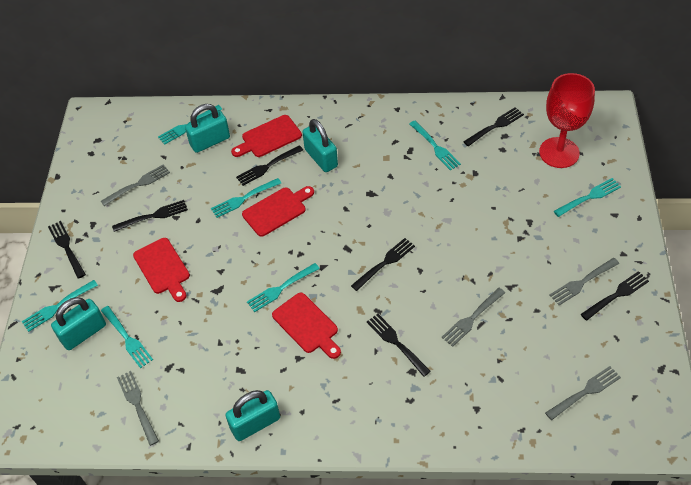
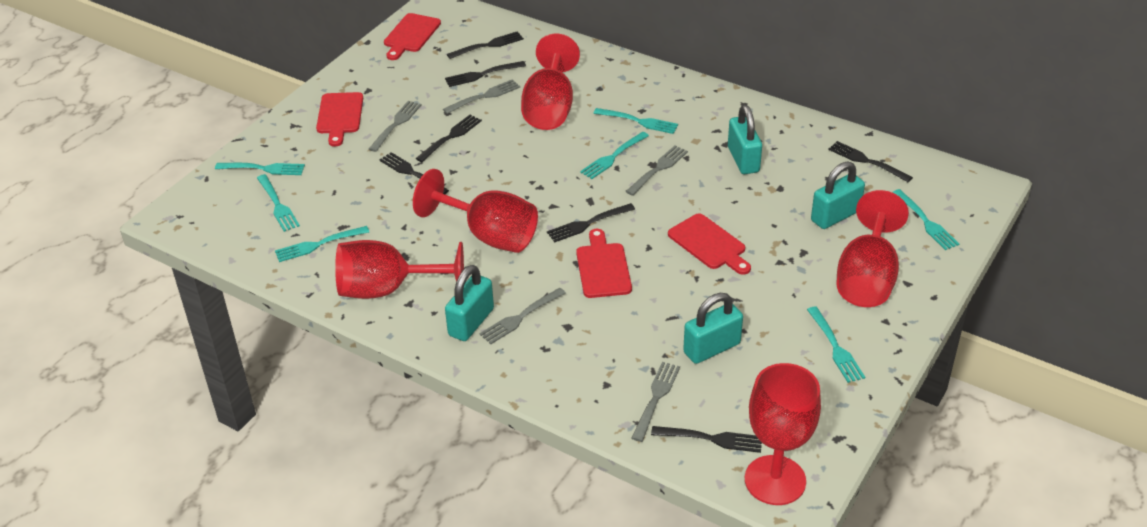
red goblet: 1 -> 5

